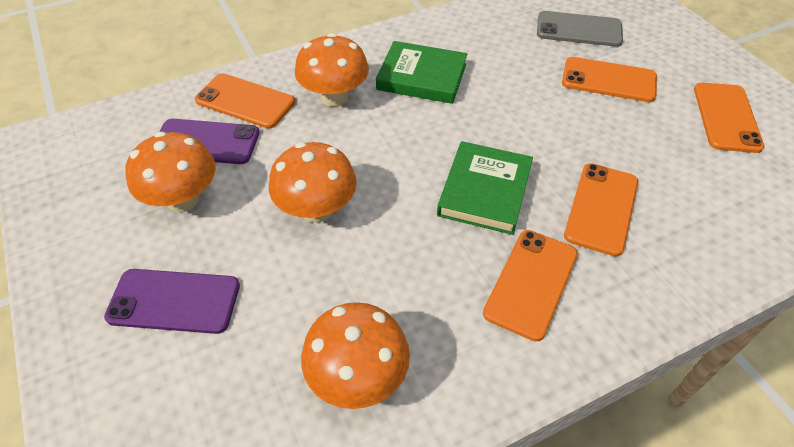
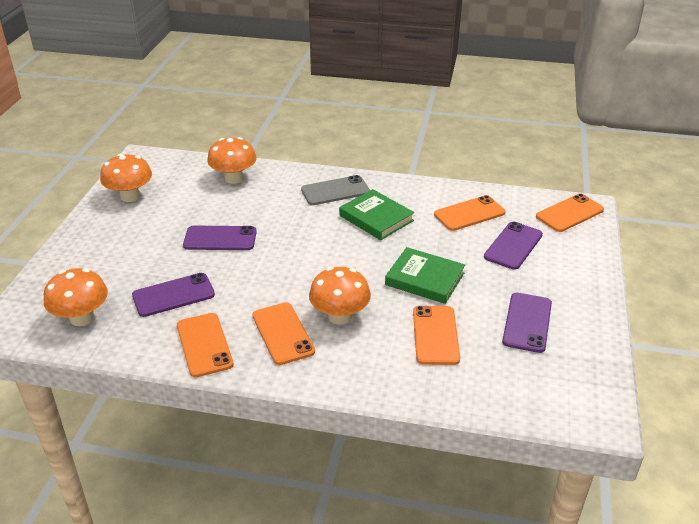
purple phone: 2 -> 4

